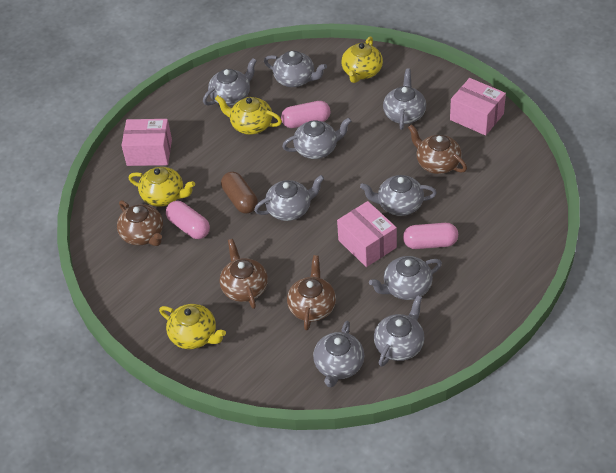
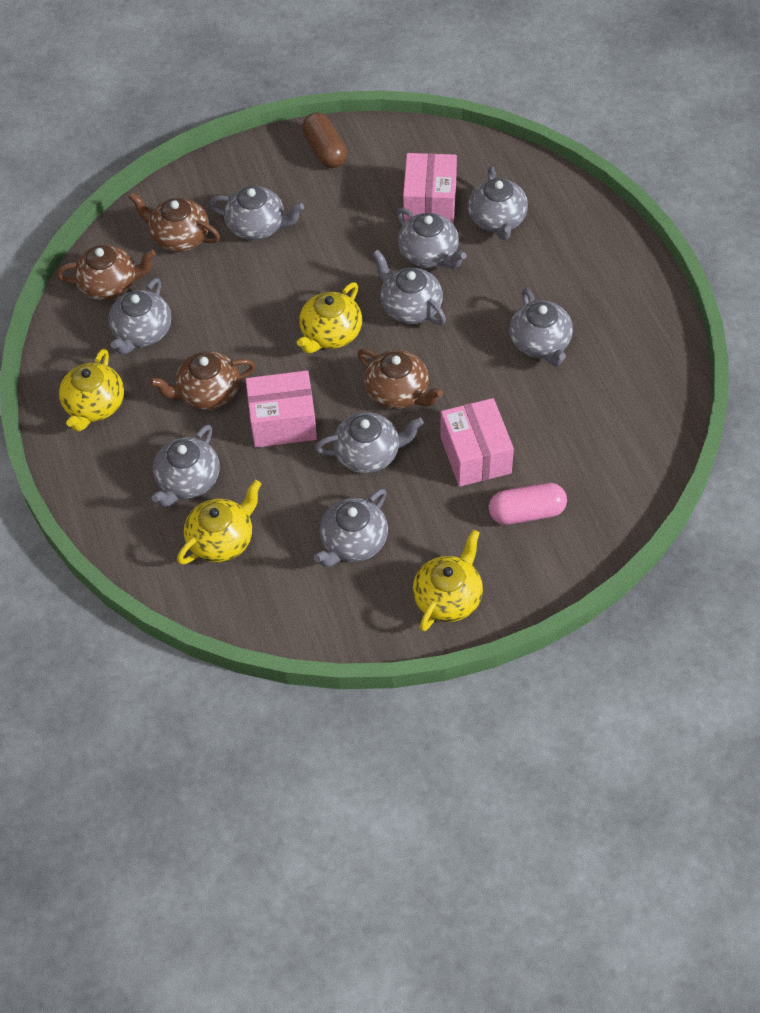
pink capsule: 3 -> 1

